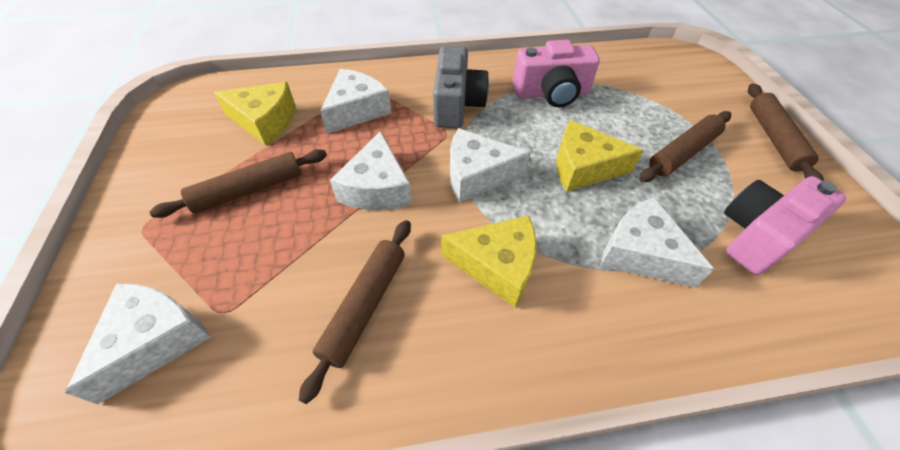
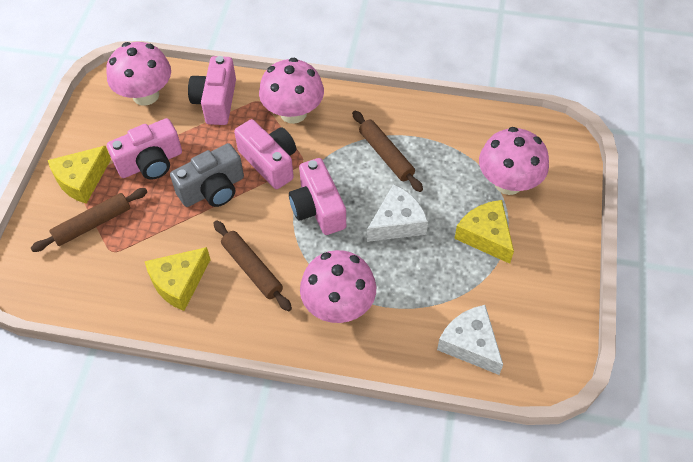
brown rolling pin: 4 -> 3
pink camera: 2 -> 4
pink mushroom: 0 -> 4
white cheese: 5 -> 2

